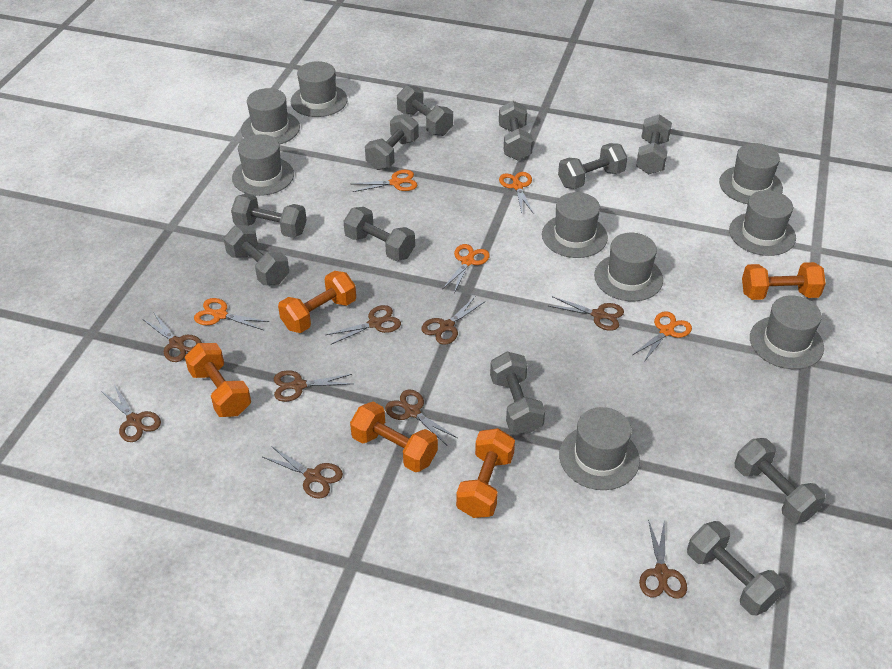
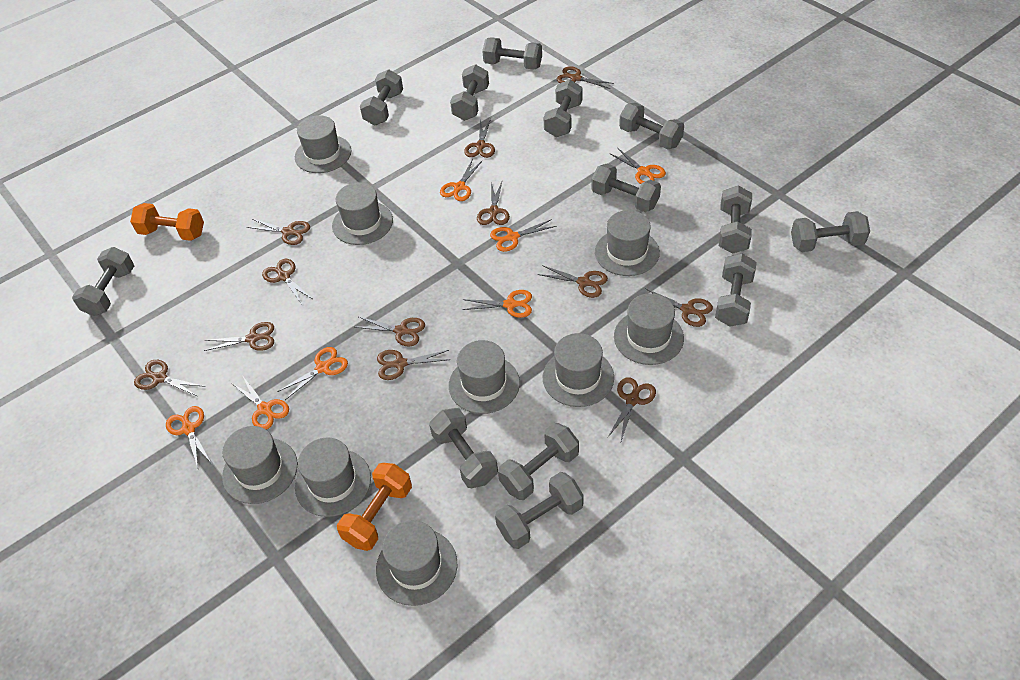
brown scissors: 9 -> 12
grey dumbbell: 11 -> 13
orange dumbbell: 5 -> 2
orange scissors: 5 -> 7

